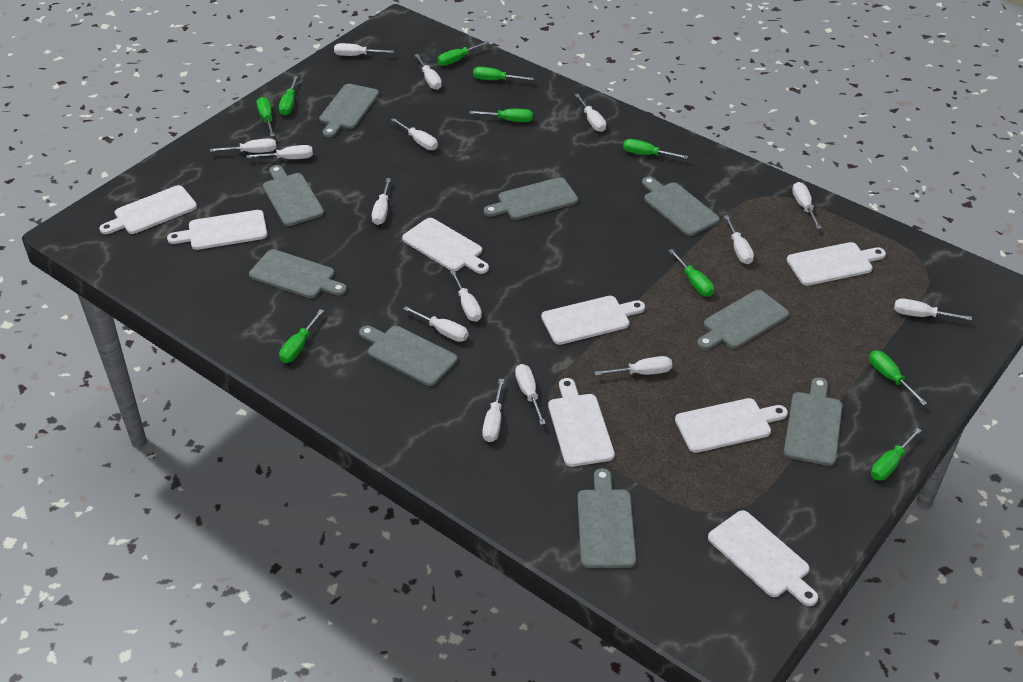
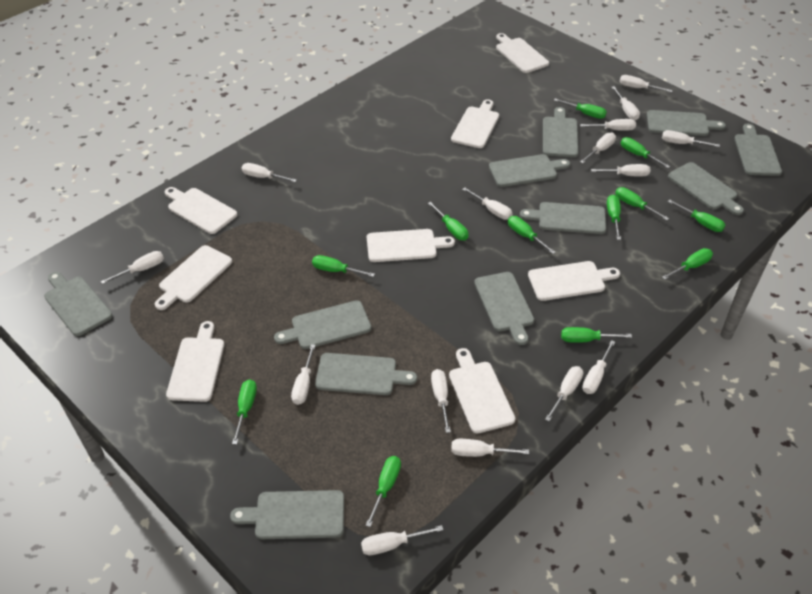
green screwdriver: 10 -> 12
grey cutting board: 9 -> 11

